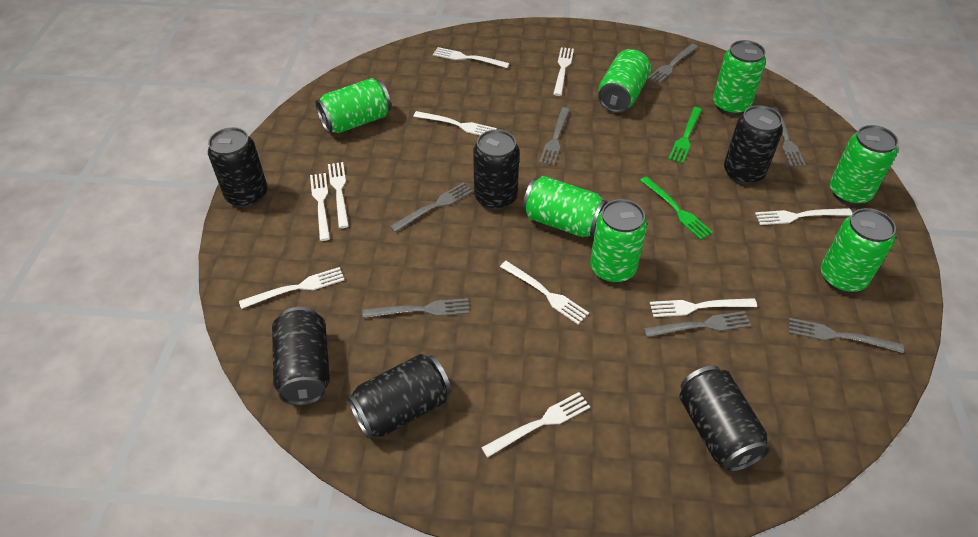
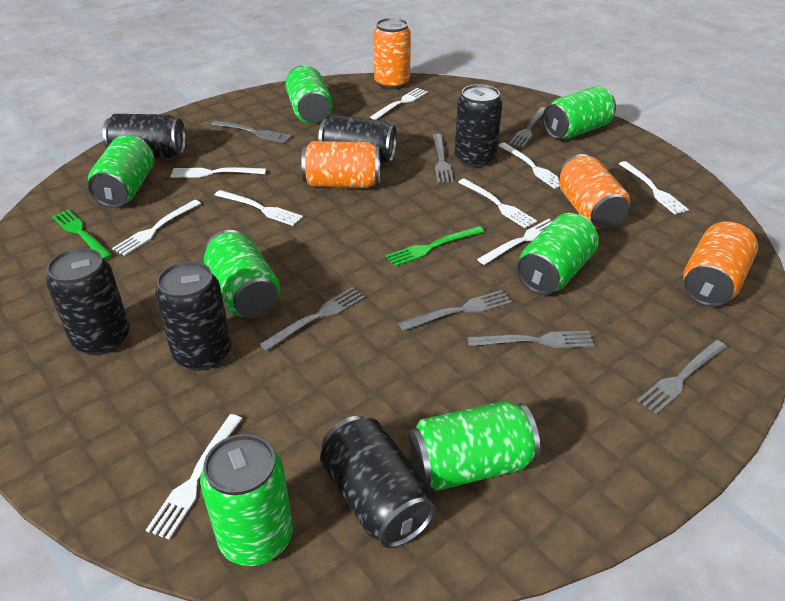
orange can: 0 -> 4
white fork: 10 -> 9

